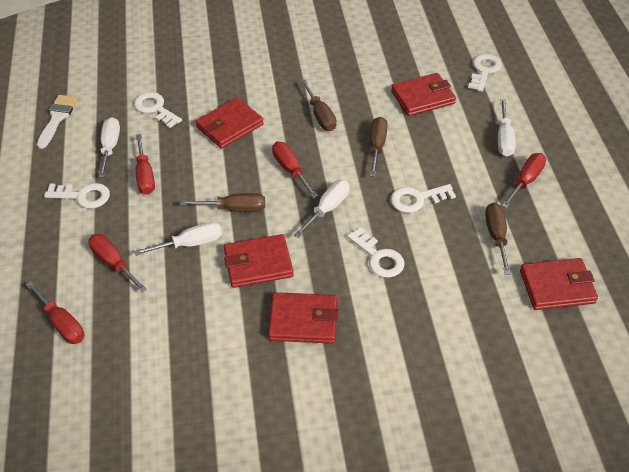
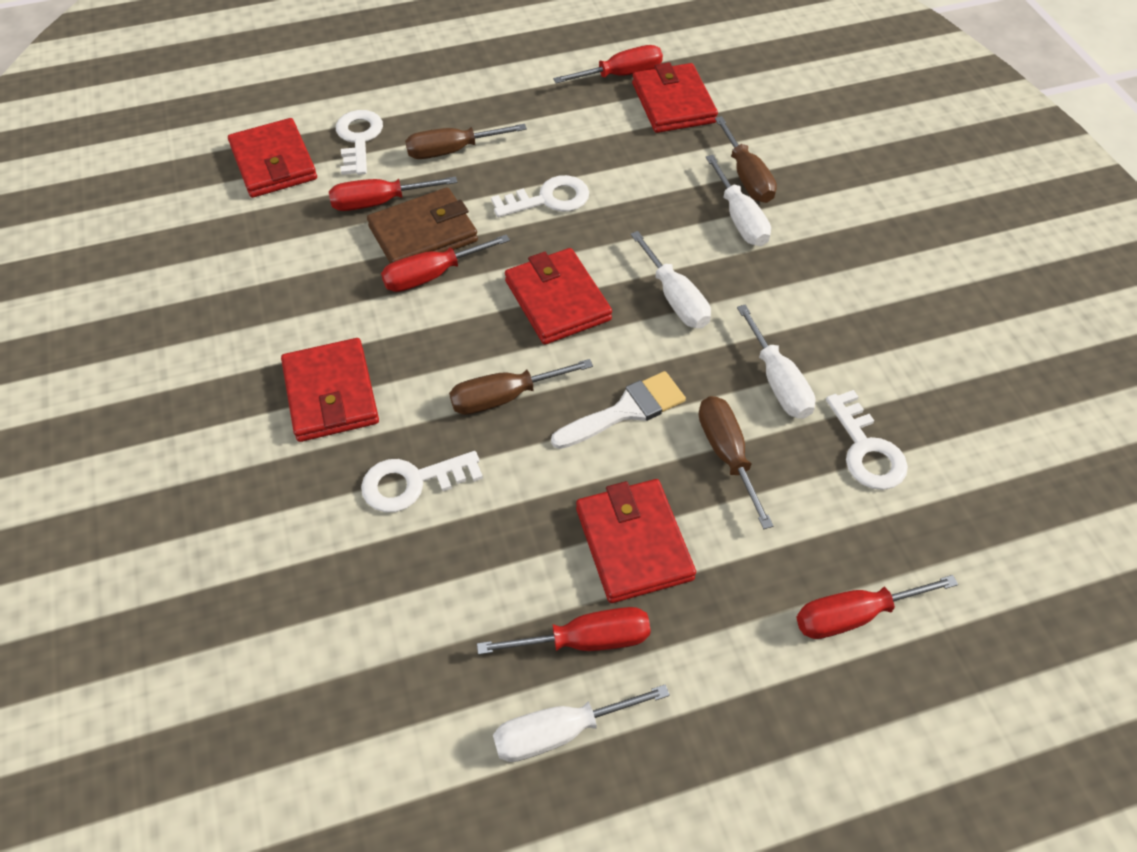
brown wallet: 0 -> 1
white key: 5 -> 4

